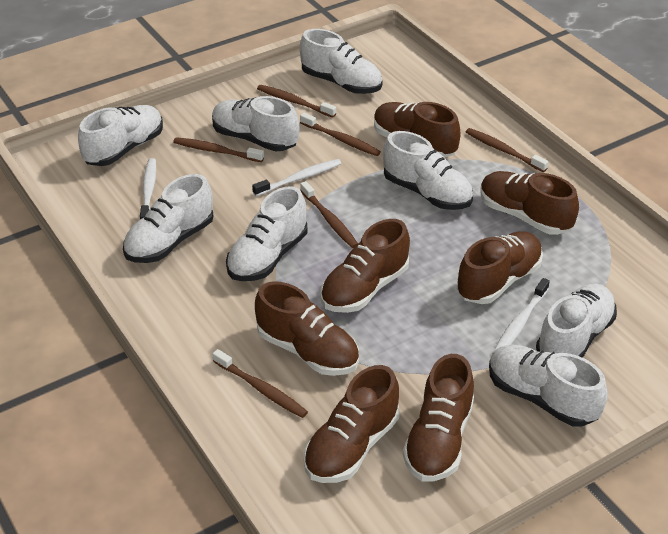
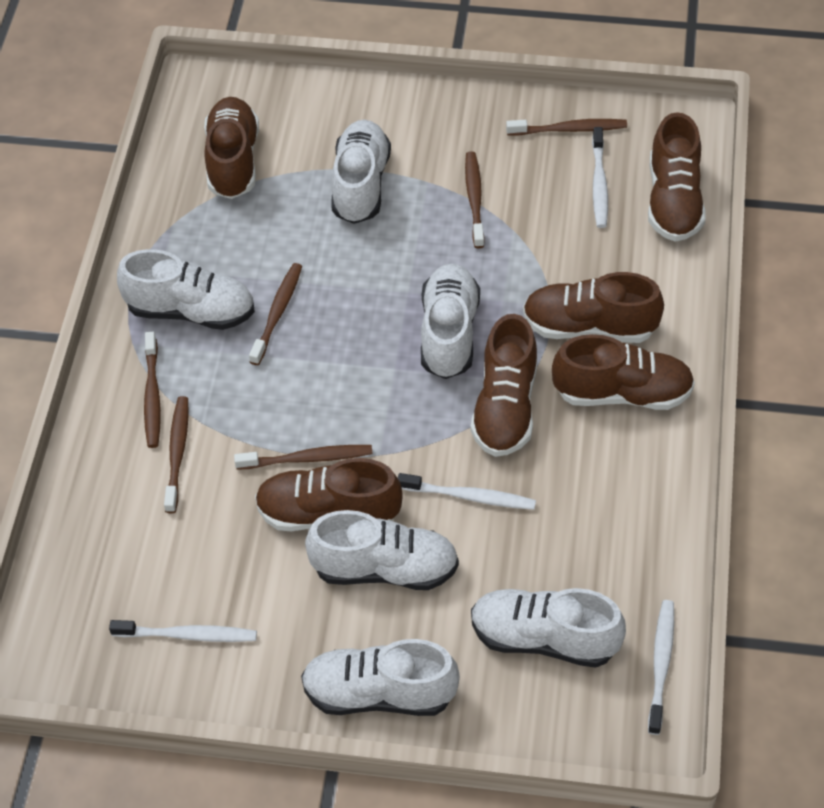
brown shoe: 7 -> 6
white shoe: 8 -> 6
white toothbrush: 3 -> 4

